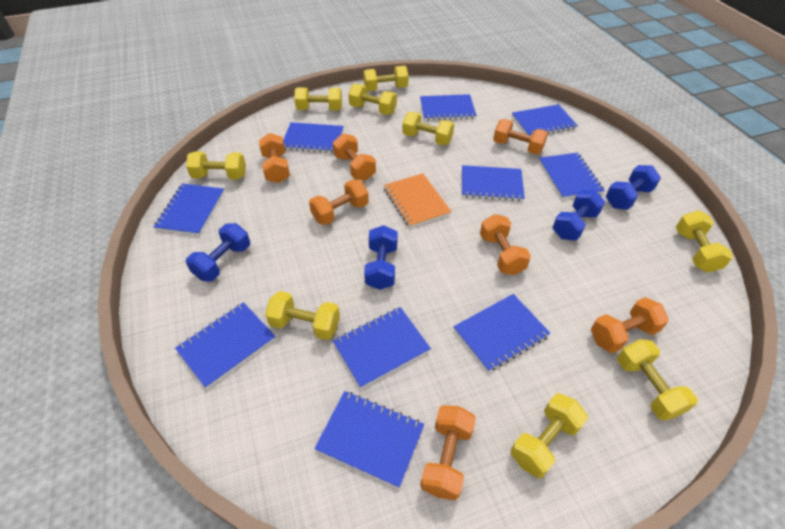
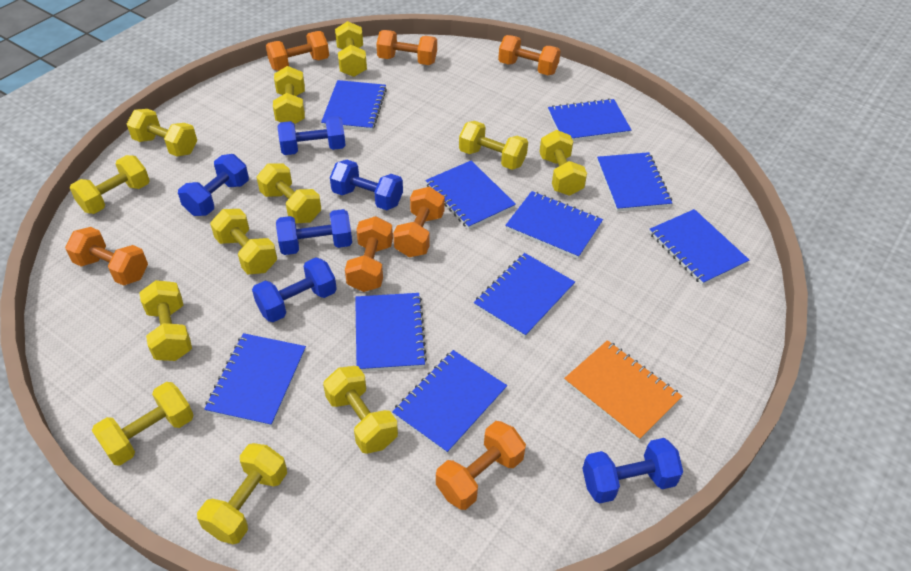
blue dumbbell: 4 -> 6
yellow dumbbell: 9 -> 12

